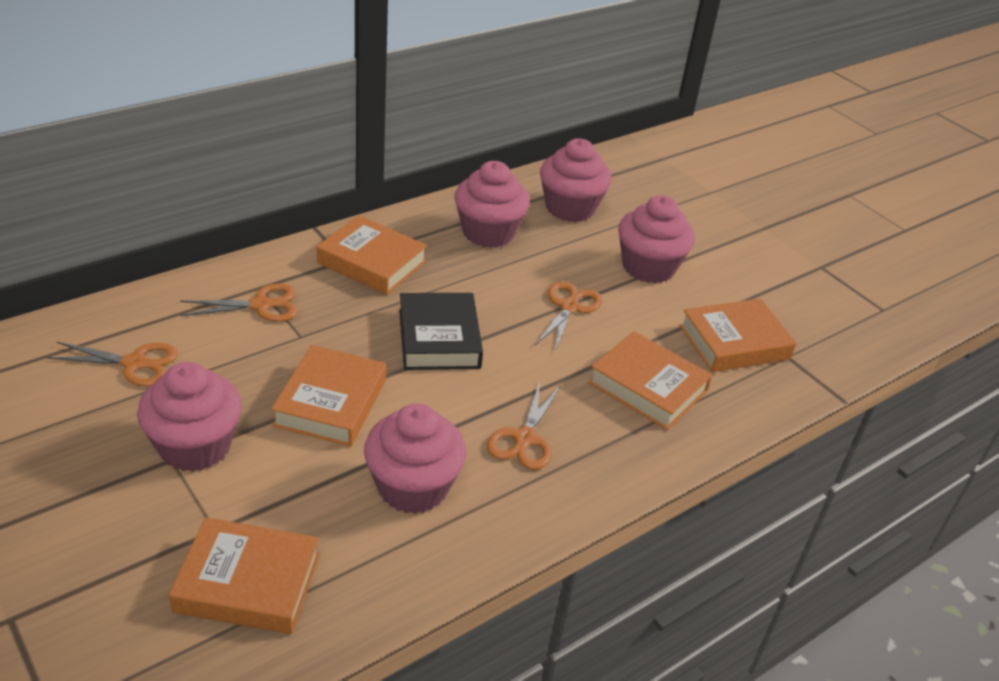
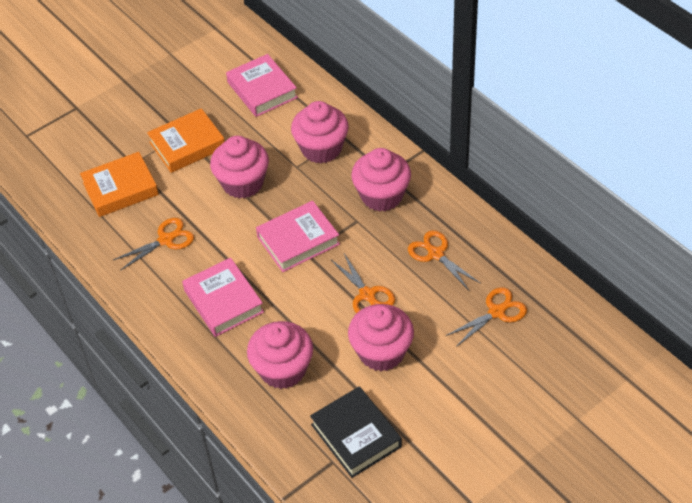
orange book: 5 -> 2
pink book: 0 -> 3

